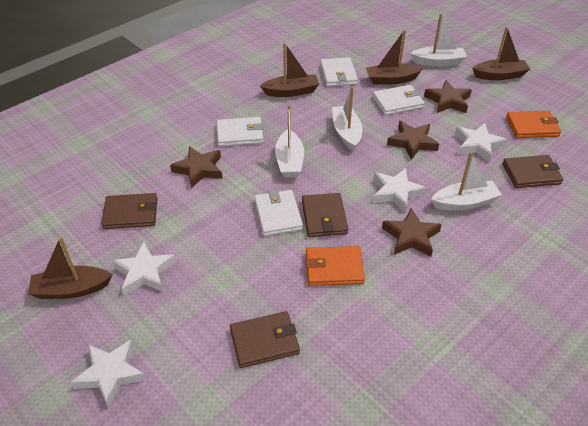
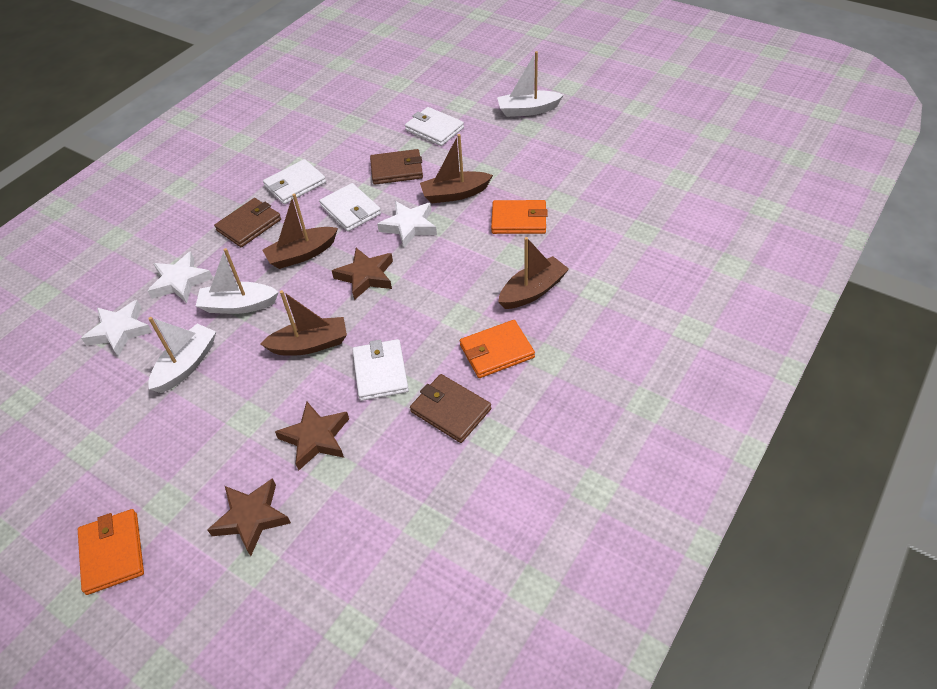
brown star: 4 -> 3
brown wallet: 4 -> 3
orange wallet: 2 -> 3
white boat: 4 -> 3
white star: 4 -> 3

